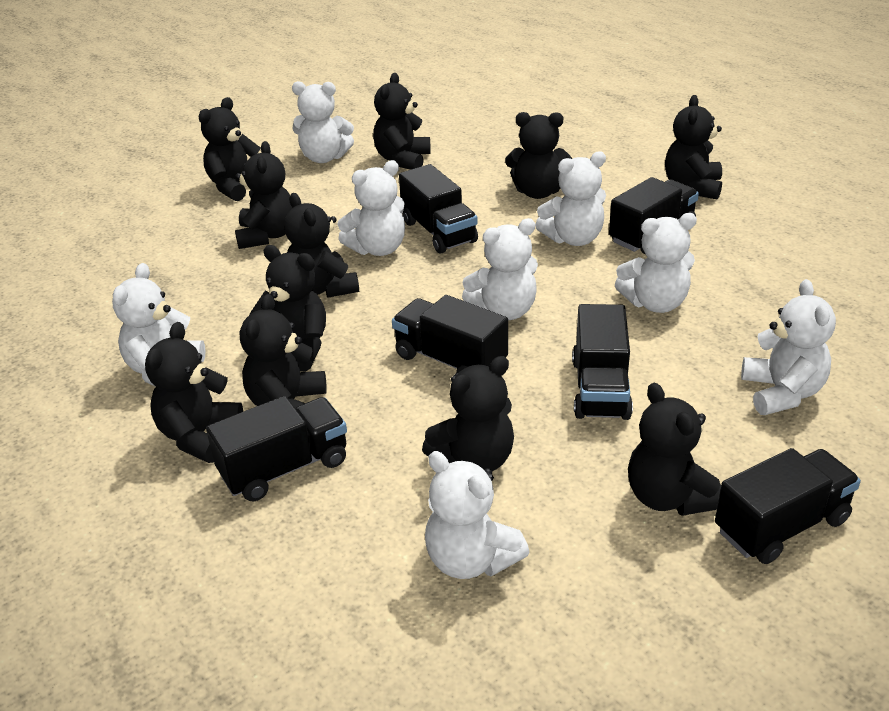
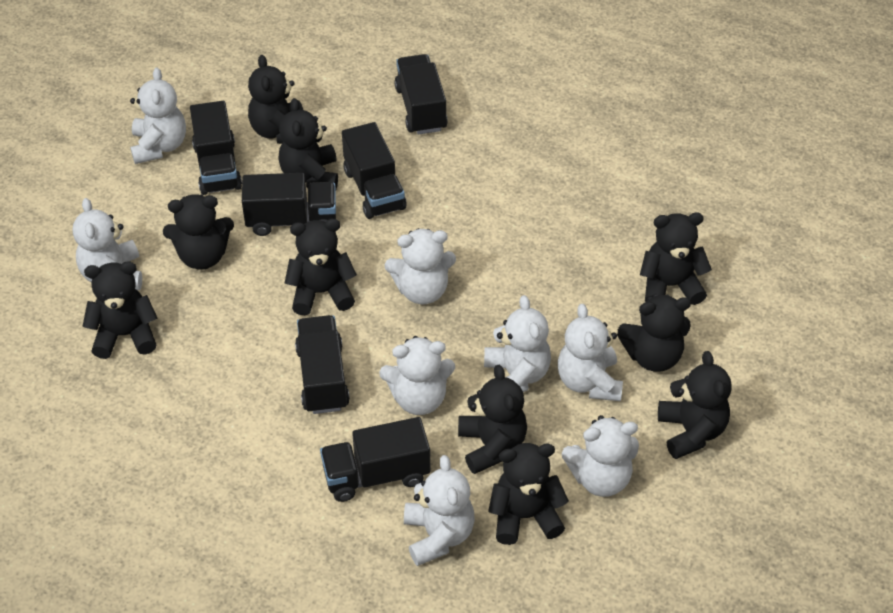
black teddy bear: 11 -> 10

